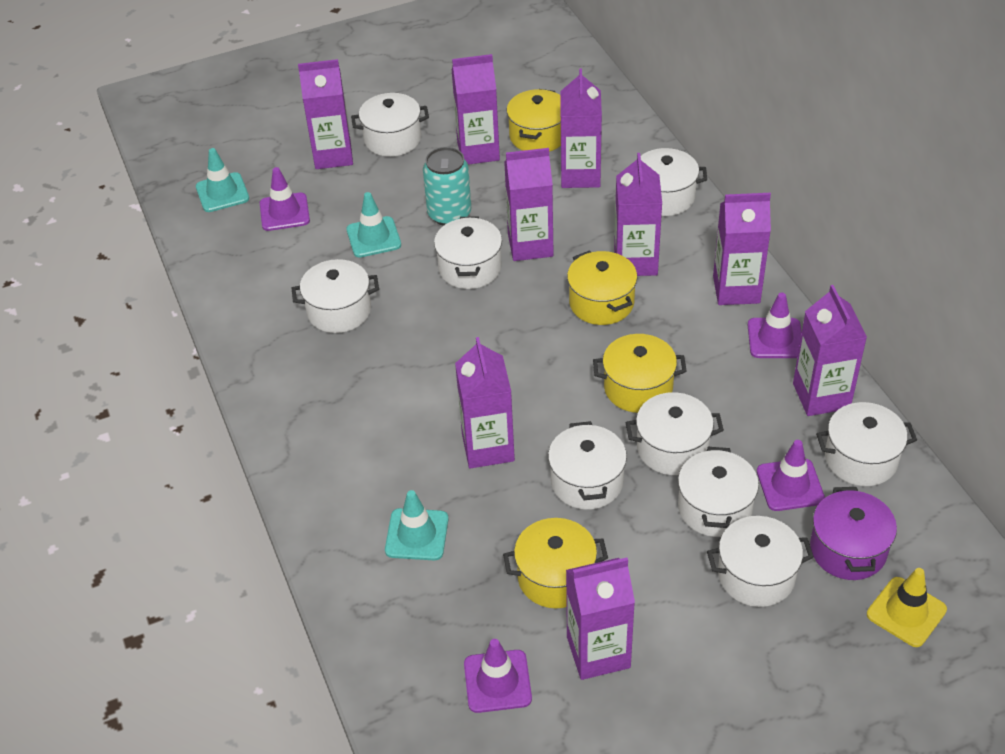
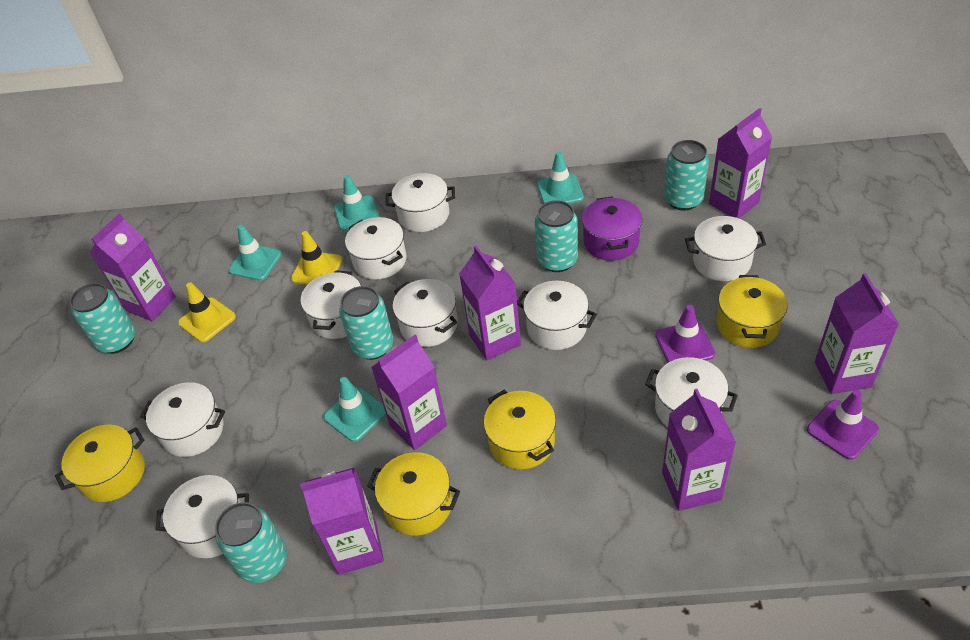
purple carton: 9 -> 7
purple traffic cone: 4 -> 2
turquoise can: 1 -> 5
turquoise traffic cone: 3 -> 4
yellow traffic cone: 1 -> 2

